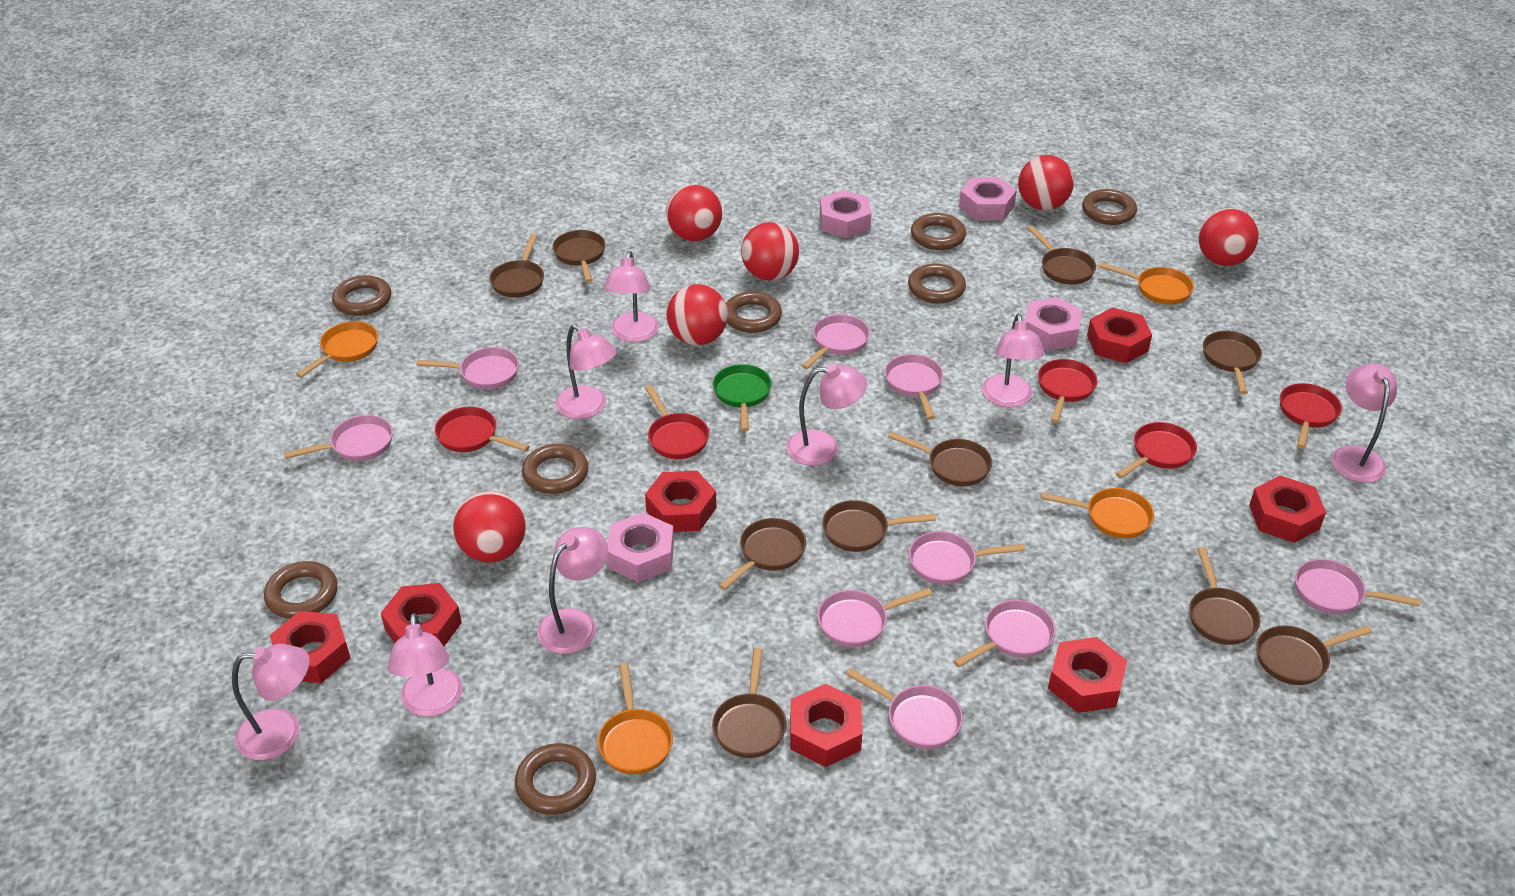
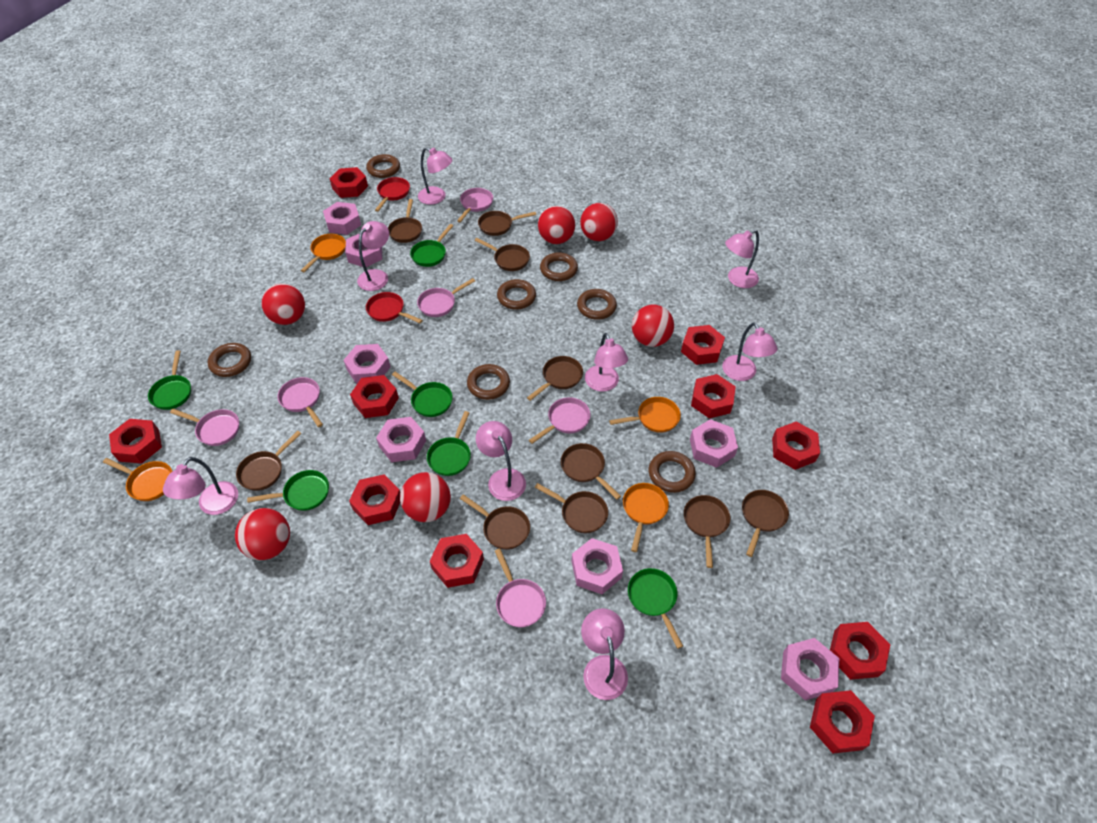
brown ring: 8 -> 7
green pan: 1 -> 6
pink nut: 4 -> 7
pink pan: 9 -> 6
red nut: 7 -> 10
red pan: 5 -> 2

